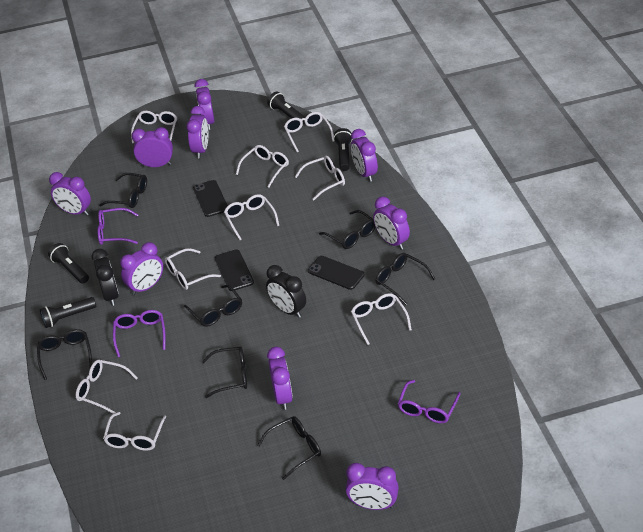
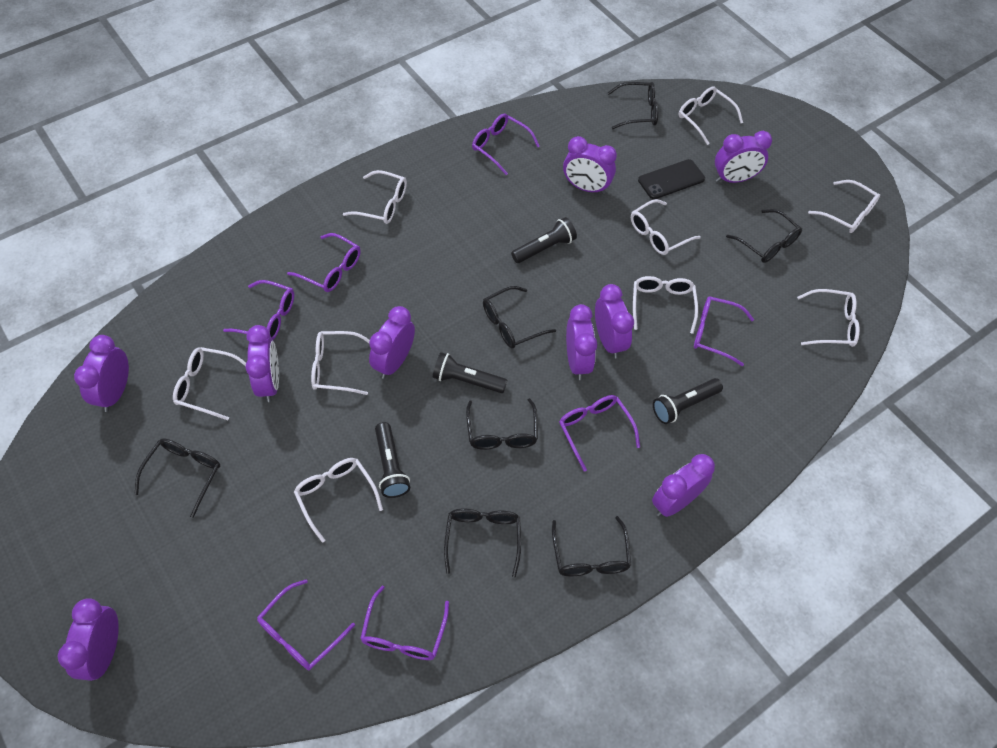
black clock: 2 -> 0
black phone: 3 -> 1
purple glasses: 3 -> 7

